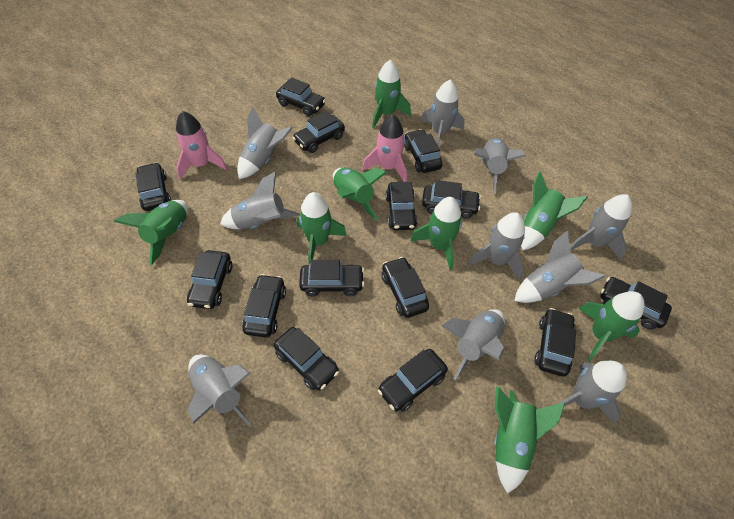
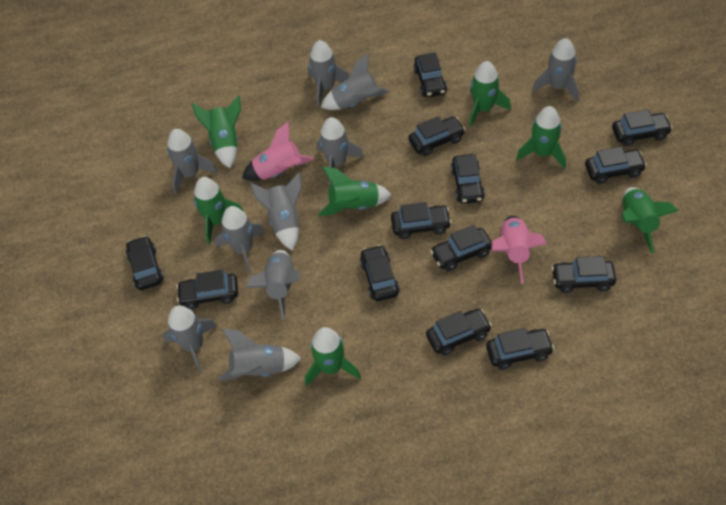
black car: 14 -> 13
green rocket: 8 -> 7

